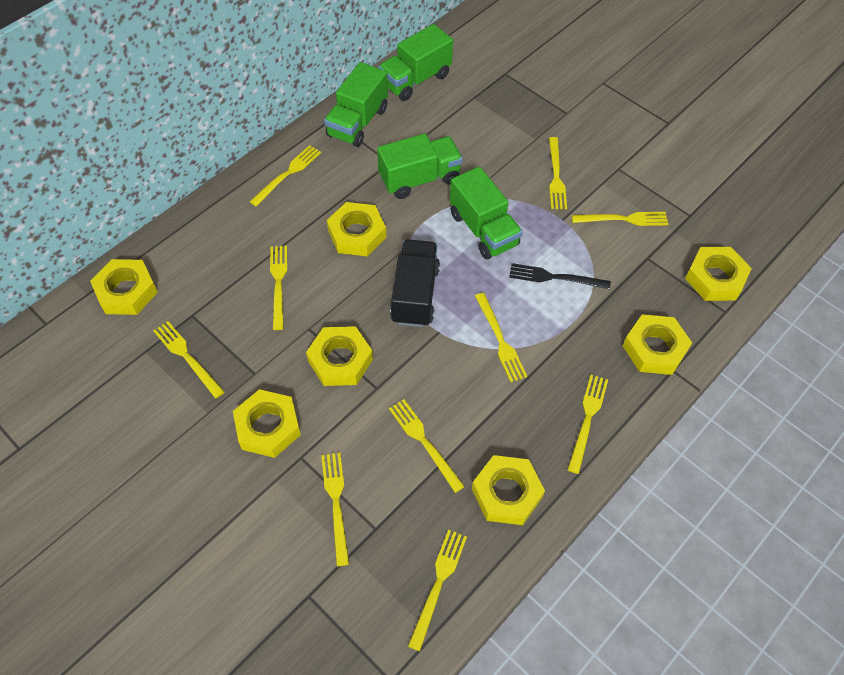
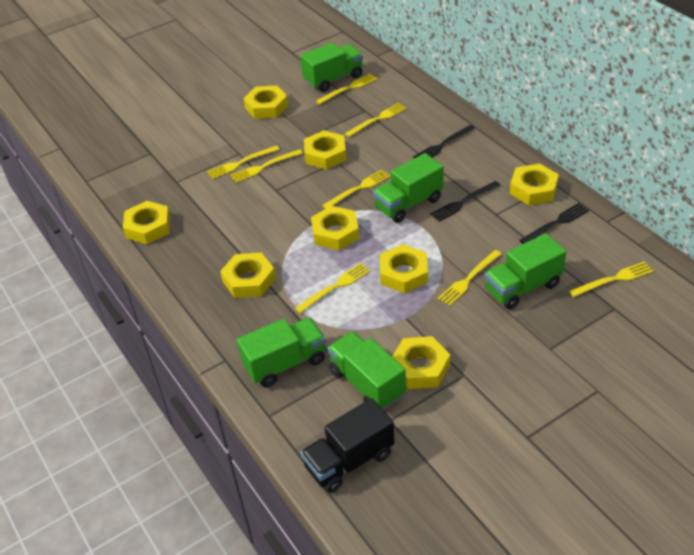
black fork: 1 -> 3
green truck: 4 -> 5
yellow fork: 10 -> 8
yellow nut: 7 -> 8

